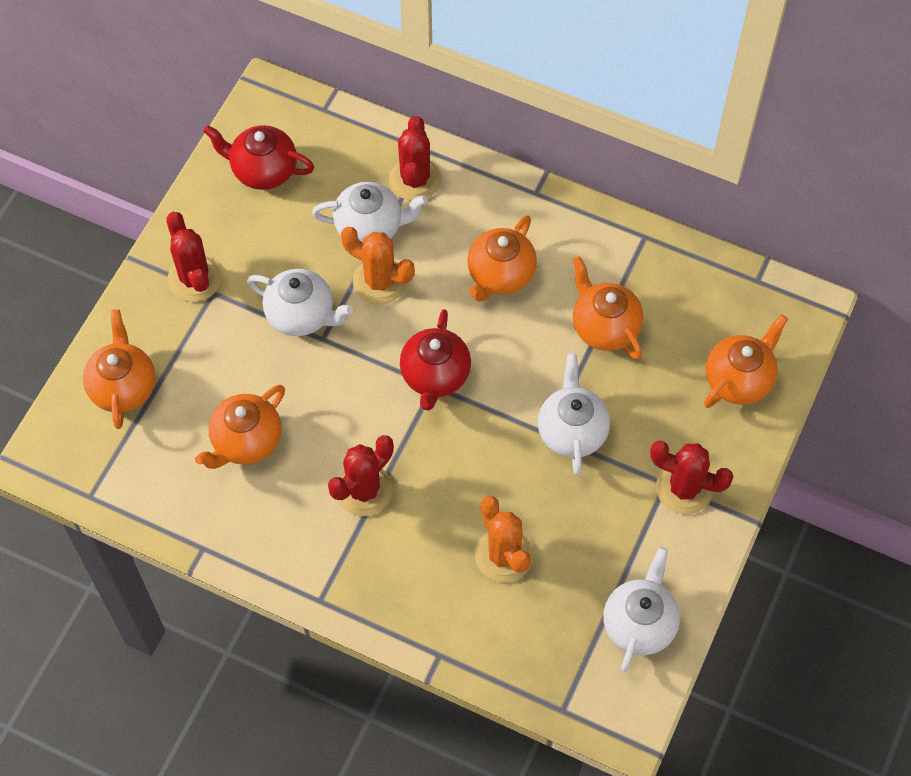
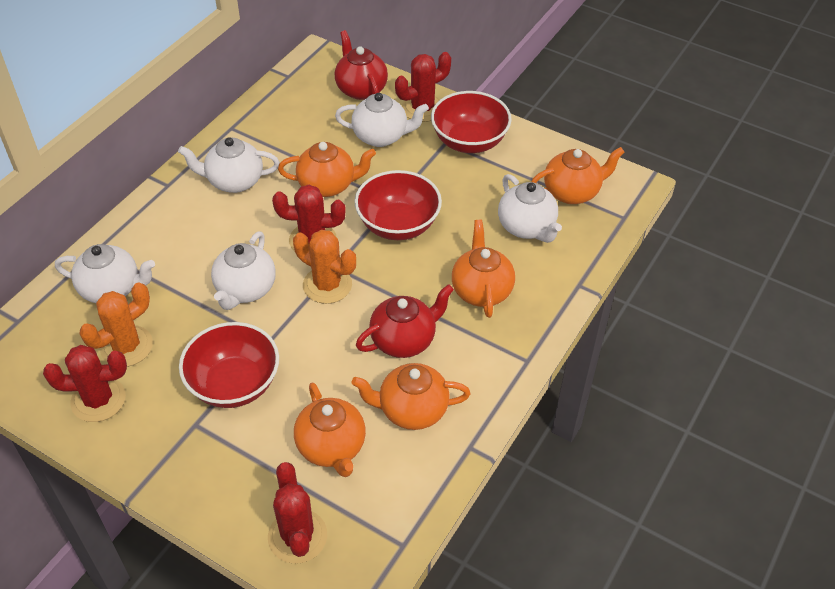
red bowl: 0 -> 3
white teapot: 4 -> 5

